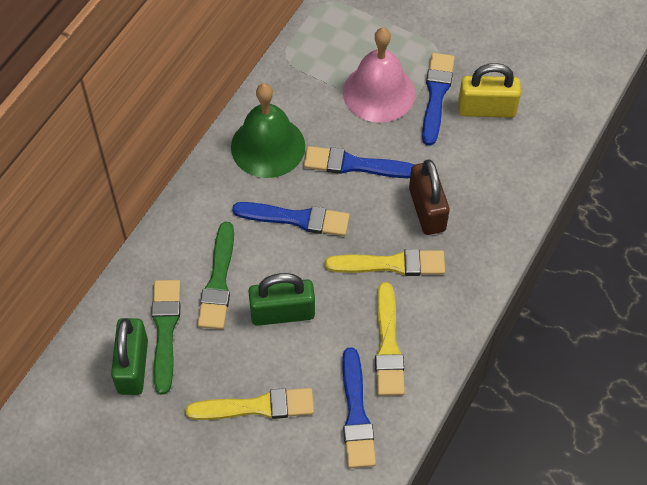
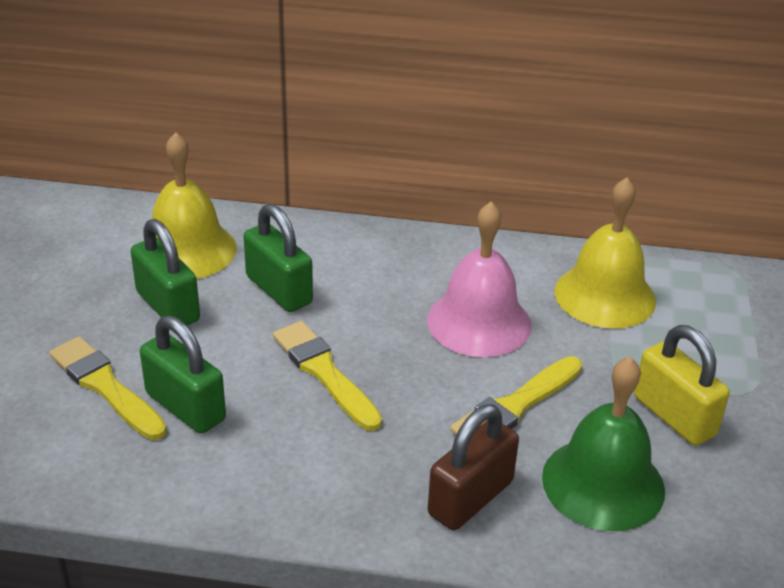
blue brush: 4 -> 0
green brush: 2 -> 0
green padlock: 2 -> 3
yellow bell: 0 -> 2

